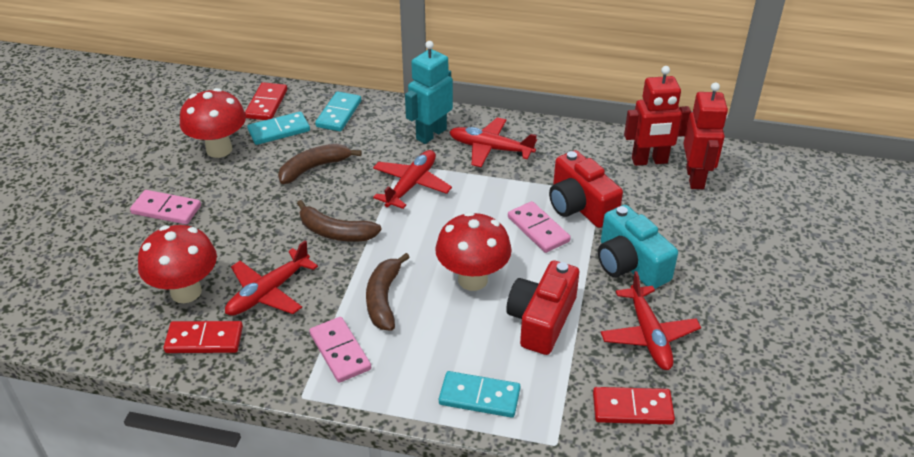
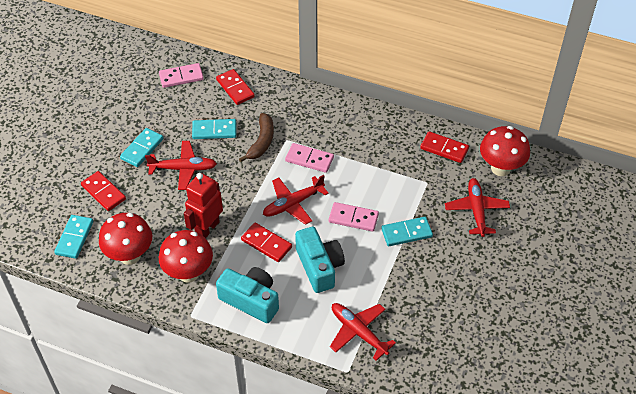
brown banana: 3 -> 1
red camera: 2 -> 0
red domino: 3 -> 4
red robot: 2 -> 1
turquoise camera: 1 -> 2
turquoise domino: 3 -> 4
turquoise robot: 1 -> 0

